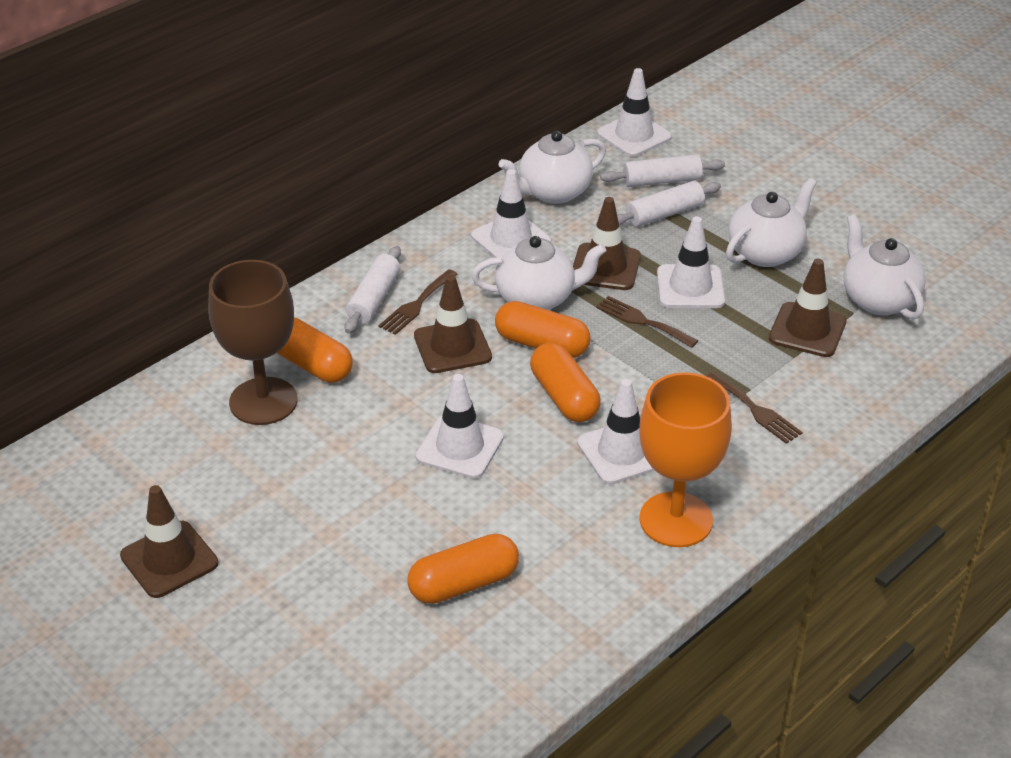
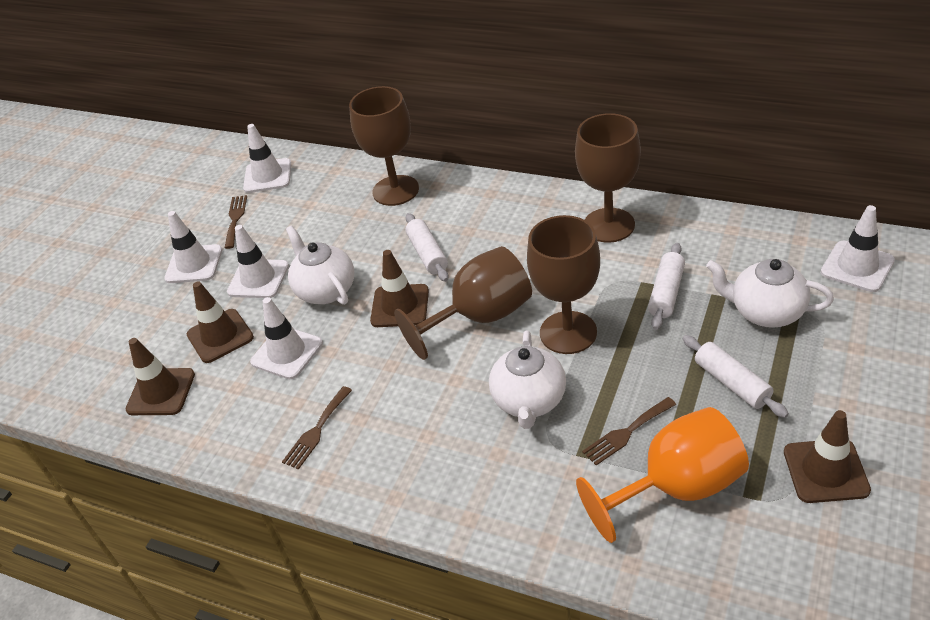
brown goblet: 1 -> 4
orange capsule: 4 -> 0
white teapot: 4 -> 3

